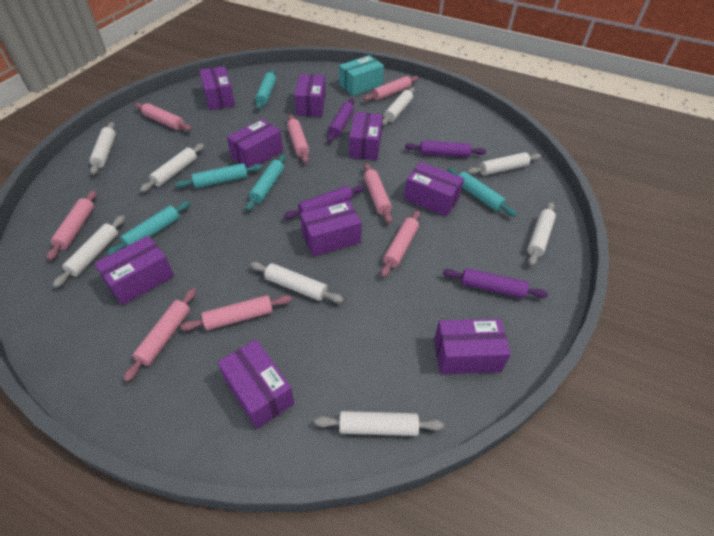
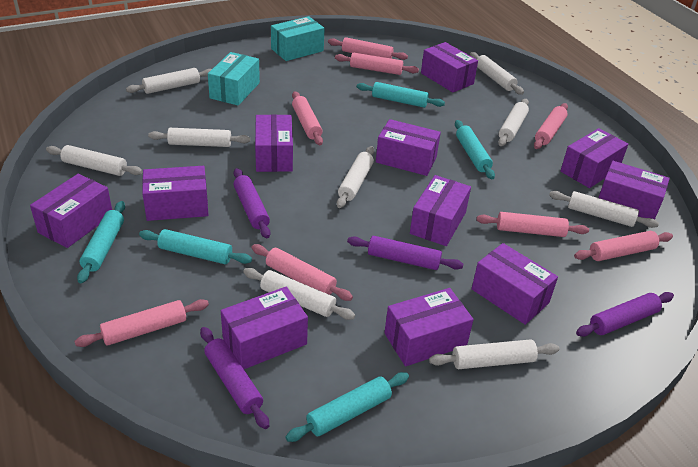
purple box: 9 -> 11
turquoise box: 1 -> 2
white rolling pin: 8 -> 9

